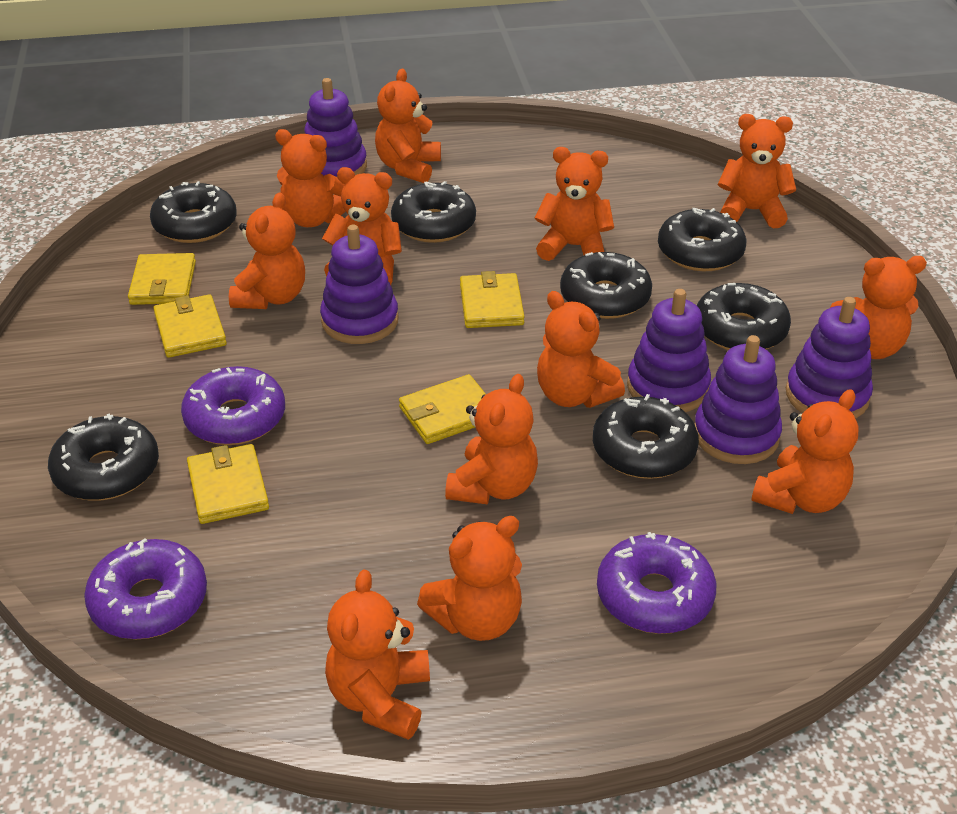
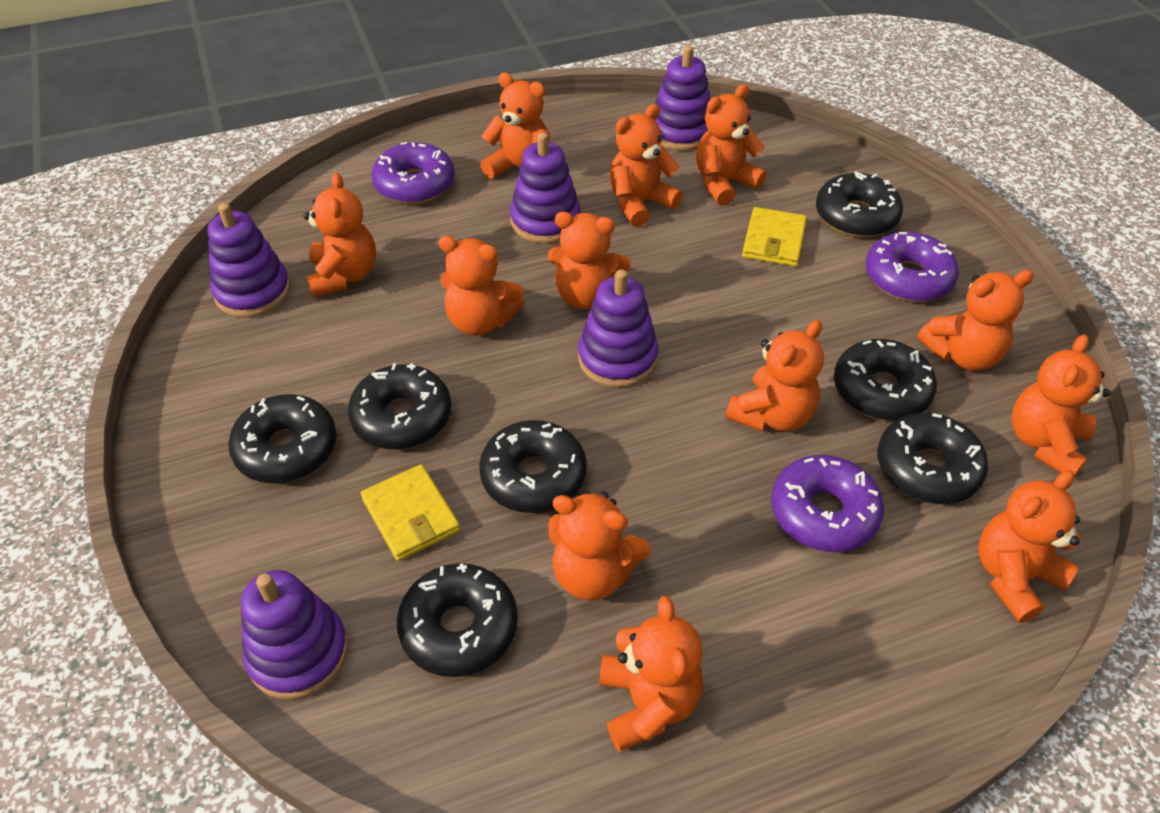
yellow wallet: 5 -> 2

